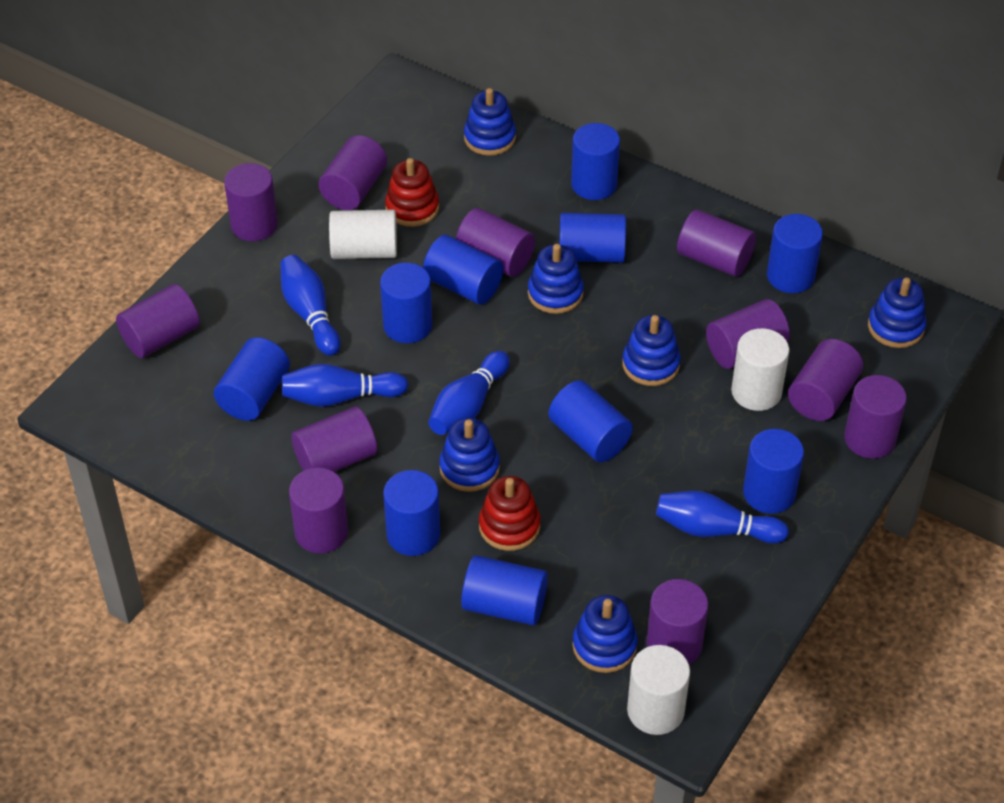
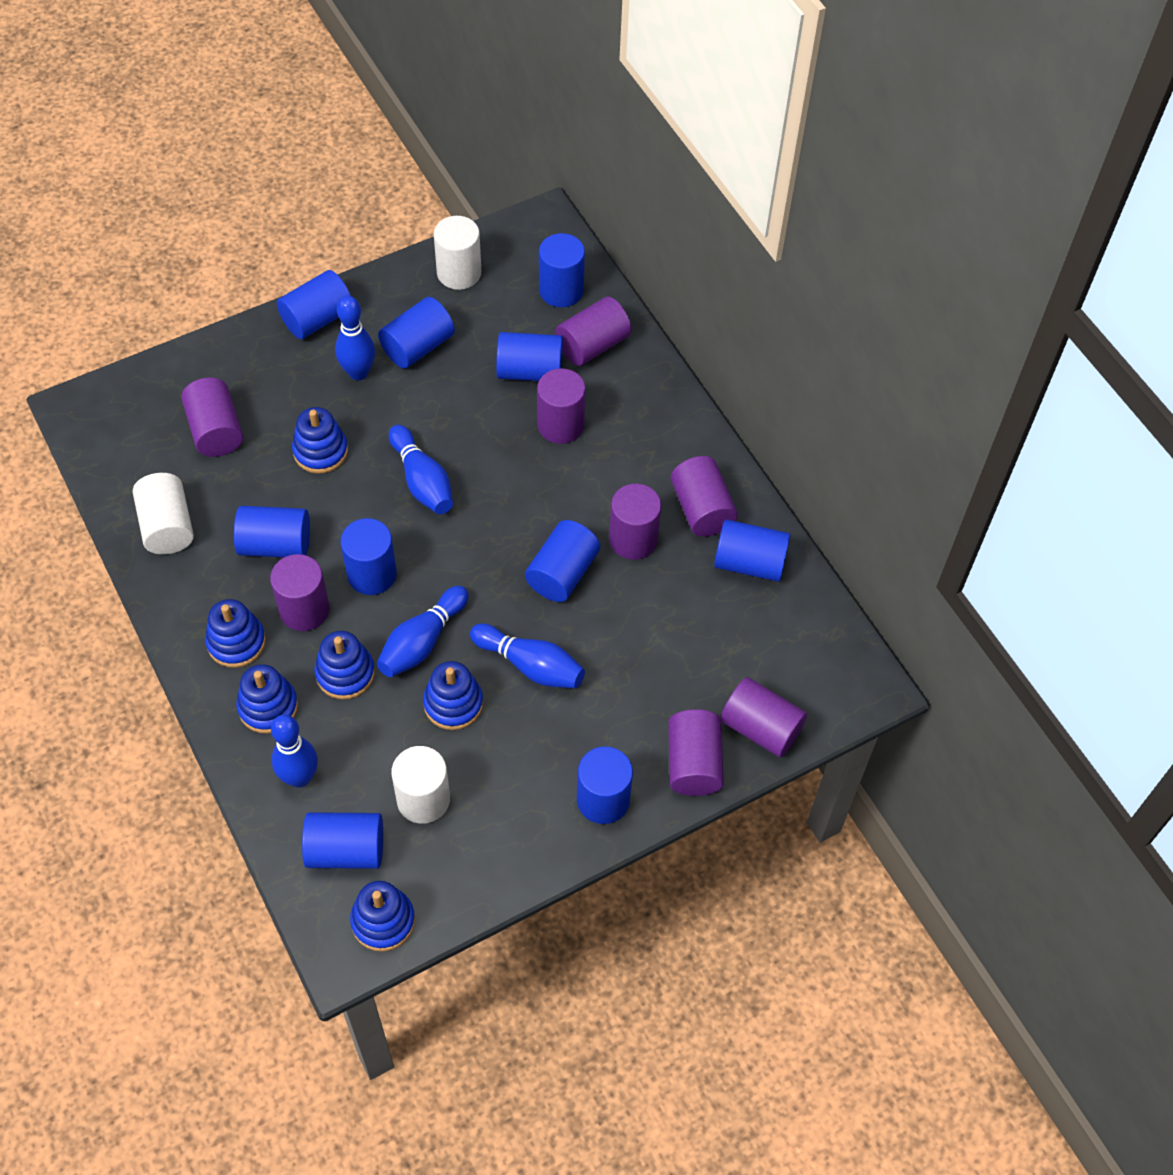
blue bowling pin: 4 -> 5
purple cylinder: 11 -> 8
red stacking toy: 2 -> 0

